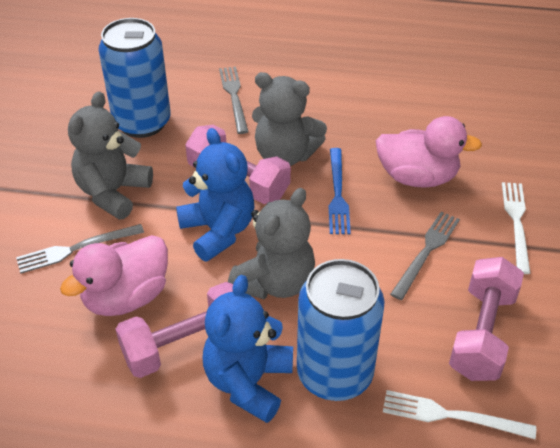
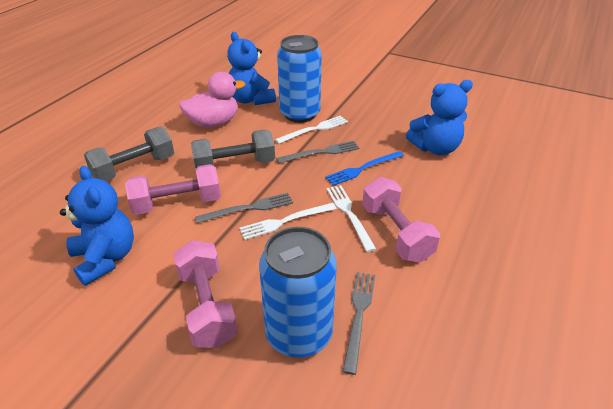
blue teddy bear: 2 -> 3
grey dumbbell: 0 -> 2
grey teddy bear: 3 -> 0
pink duck: 2 -> 1
white fork: 2 -> 3

